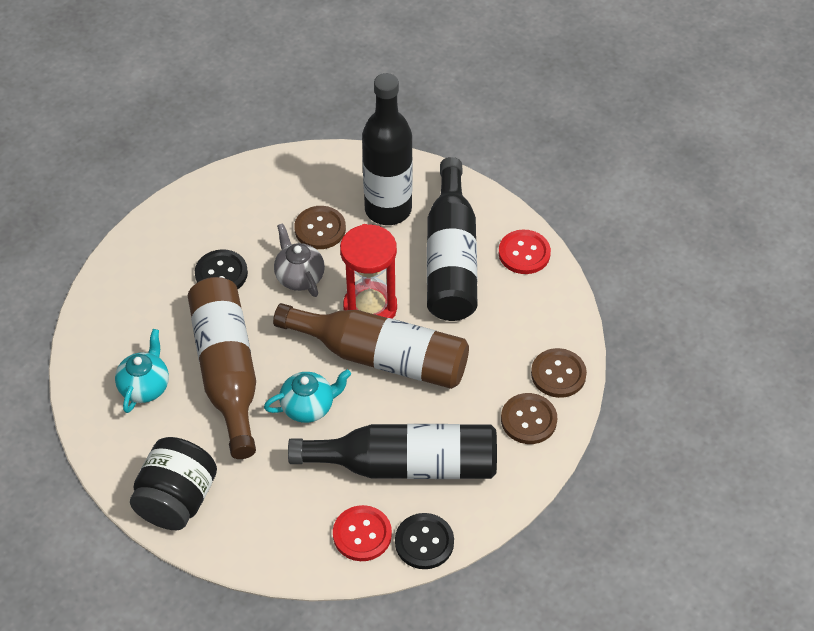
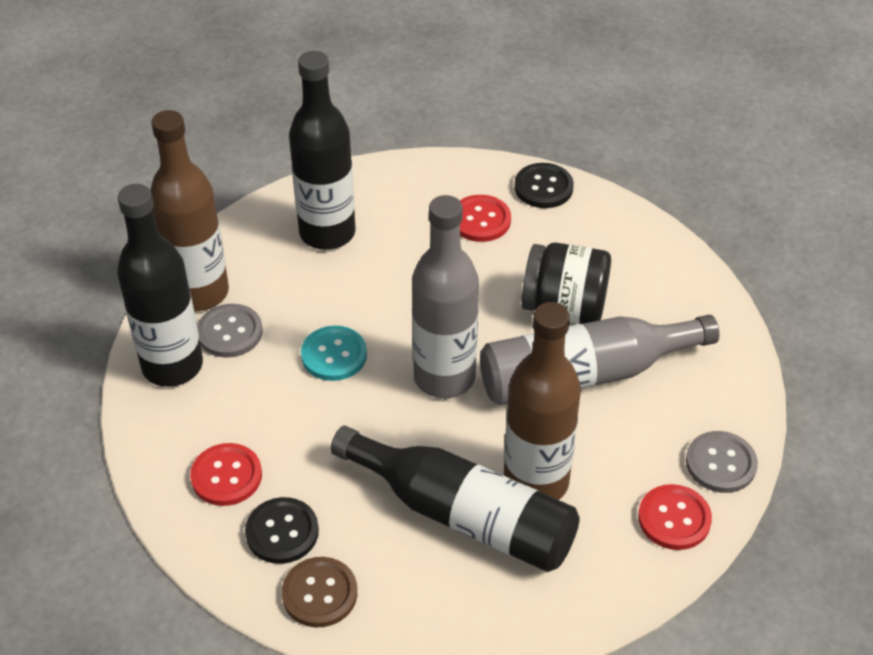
brown button: 3 -> 1
grey bottle: 0 -> 2
grey button: 0 -> 2
grey teapot: 1 -> 0
red button: 2 -> 3
red hourglass: 1 -> 0
turquoise button: 0 -> 1
turquoise teapot: 2 -> 0

